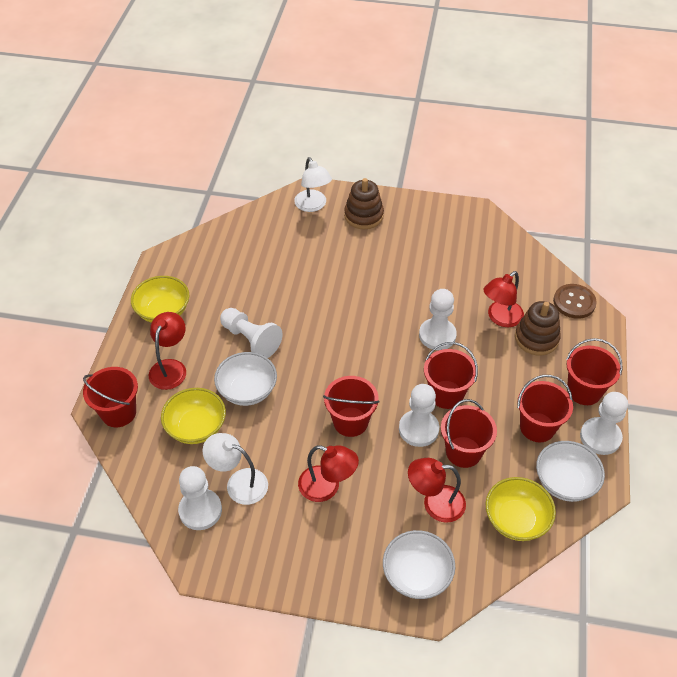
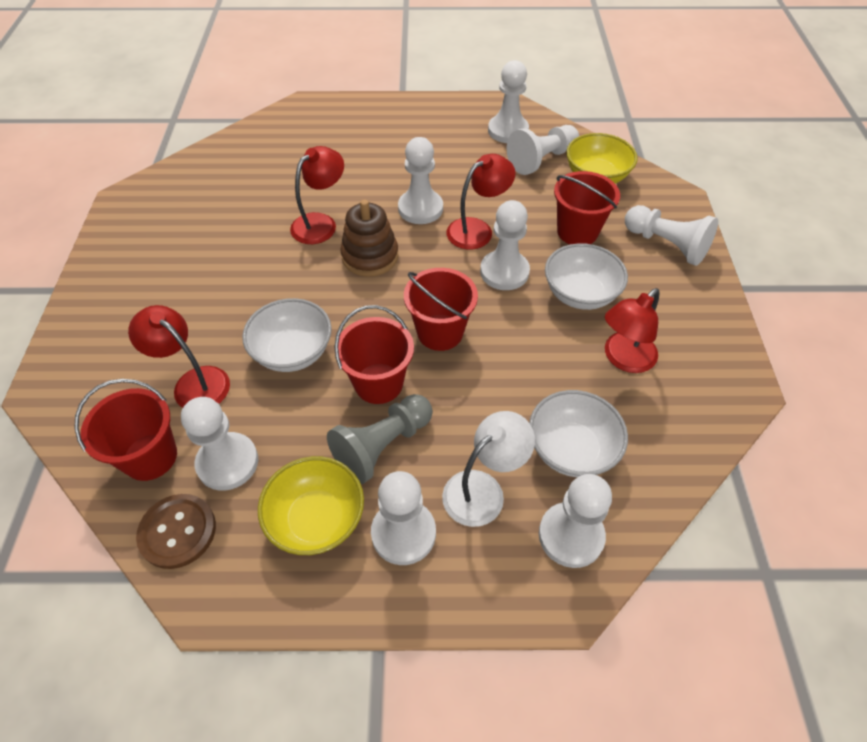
brown stacking toy: 2 -> 1
grey pawn: 0 -> 1
red bucket: 6 -> 4
white lamp: 2 -> 1
white pawn: 5 -> 8
yellow bowl: 3 -> 2

